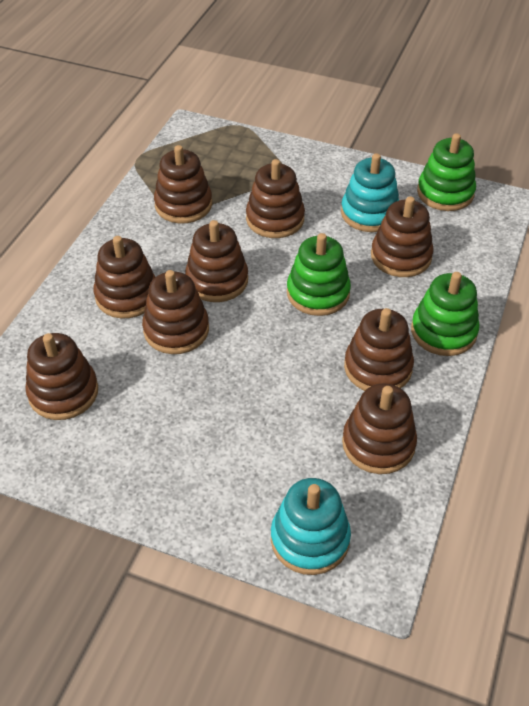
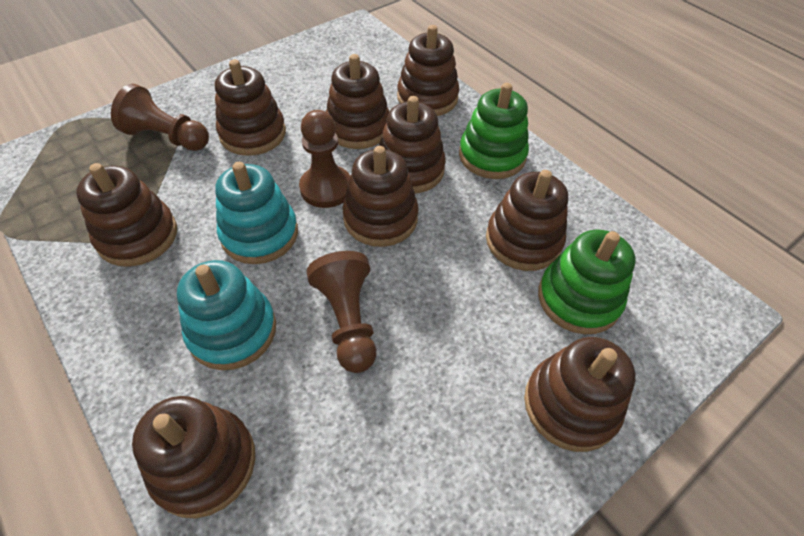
brown pawn: 0 -> 3
green stacking toy: 3 -> 2

